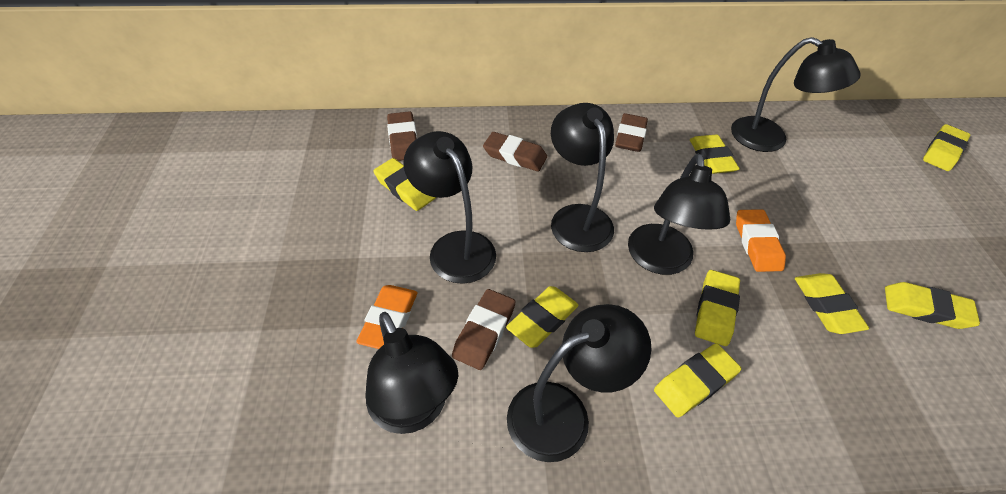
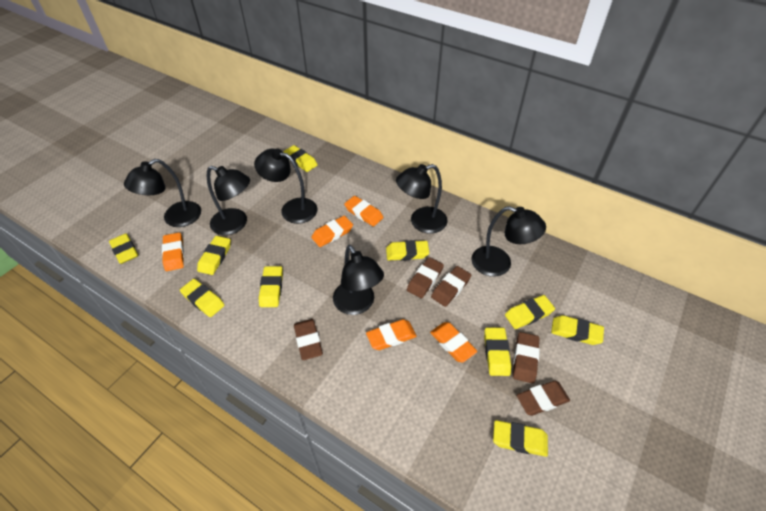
brown eraser: 4 -> 5
orange eraser: 2 -> 5
yellow eraser: 8 -> 10

